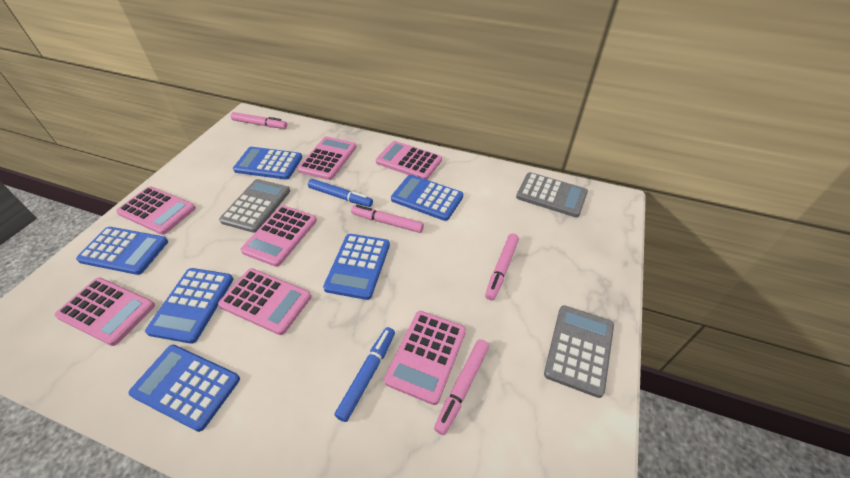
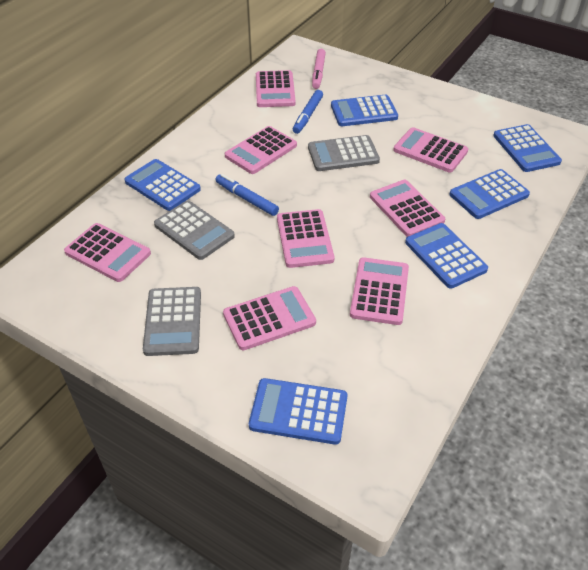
pink calculator: 7 -> 8
pink marker: 4 -> 1

